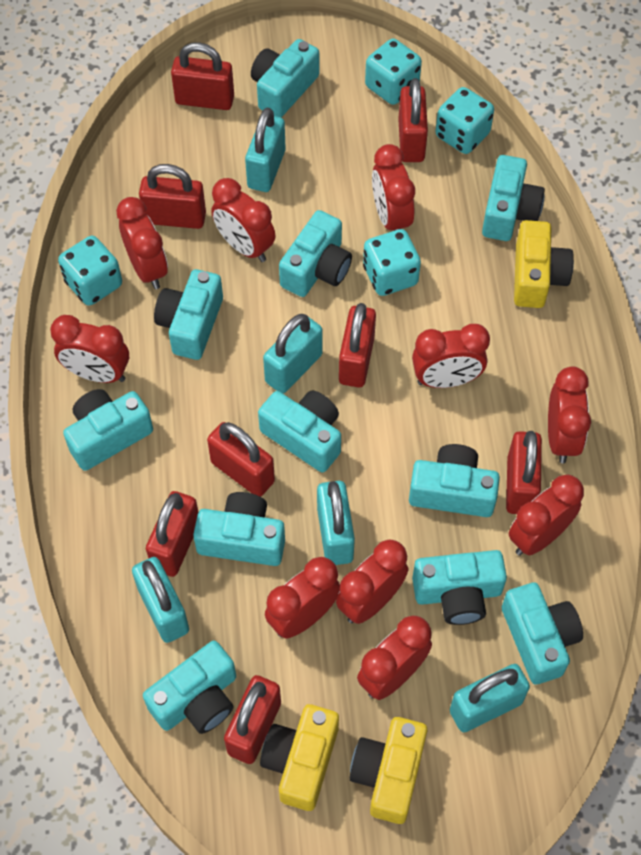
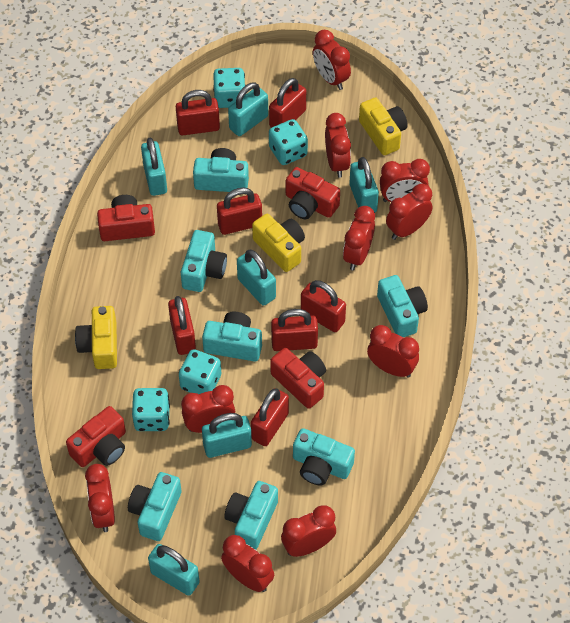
red camera: 0 -> 4
red padlock: 8 -> 7
turquoise camera: 11 -> 7
turquoise padlock: 5 -> 6

